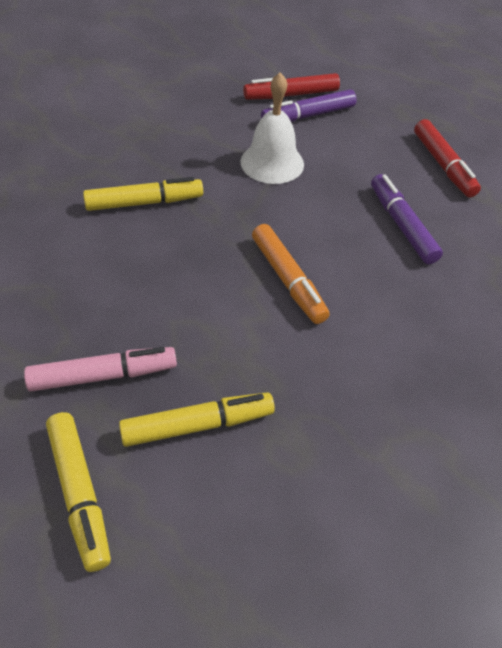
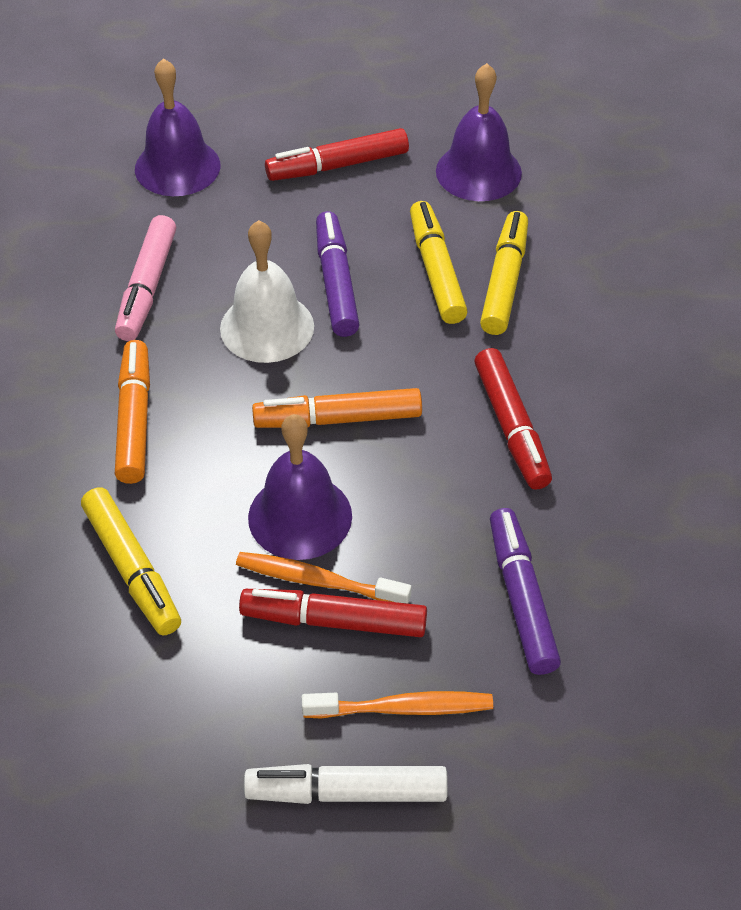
orange marker: 1 -> 2
orange toothbrush: 0 -> 2
purple bell: 0 -> 3
red marker: 2 -> 3
white marker: 0 -> 1

